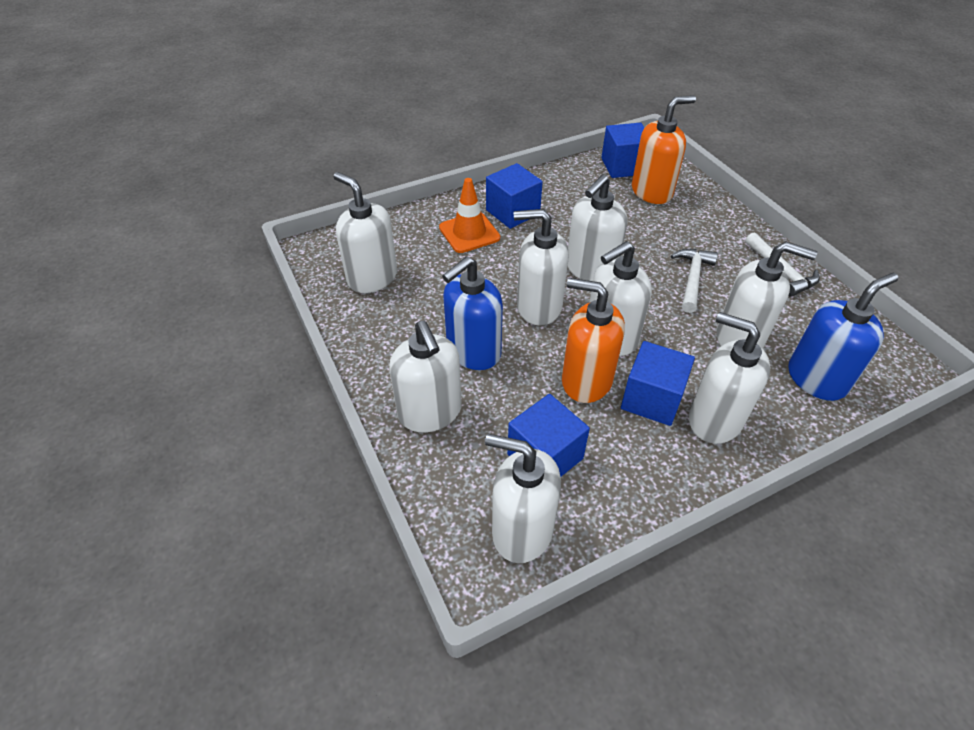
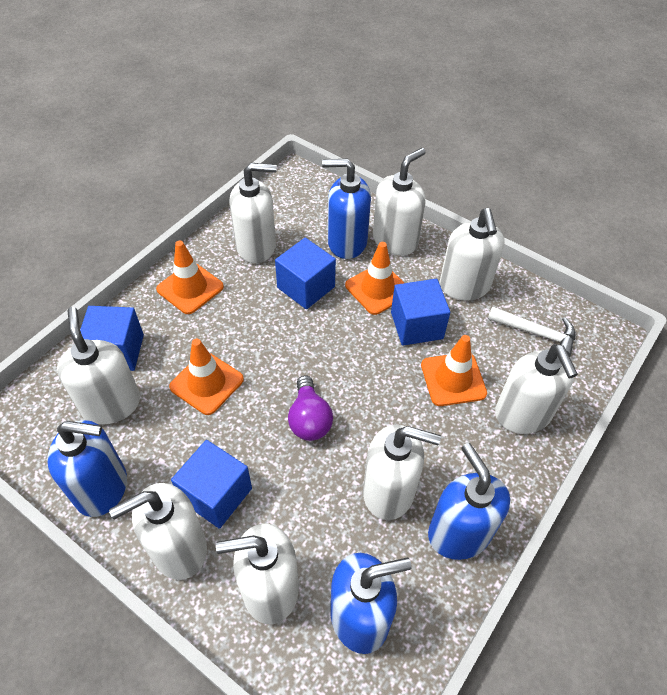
blue soap dispenser: 2 -> 4
orange soap dispenser: 2 -> 0
orange traffic cone: 1 -> 4
purple light bulb: 0 -> 1
white hammer: 2 -> 1

